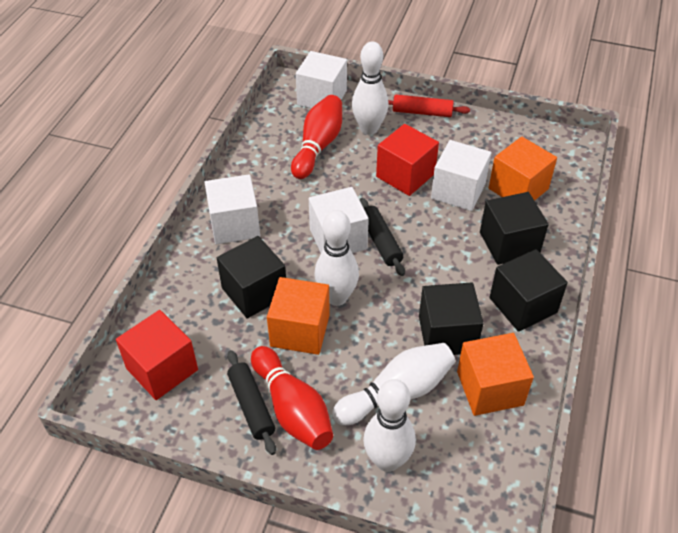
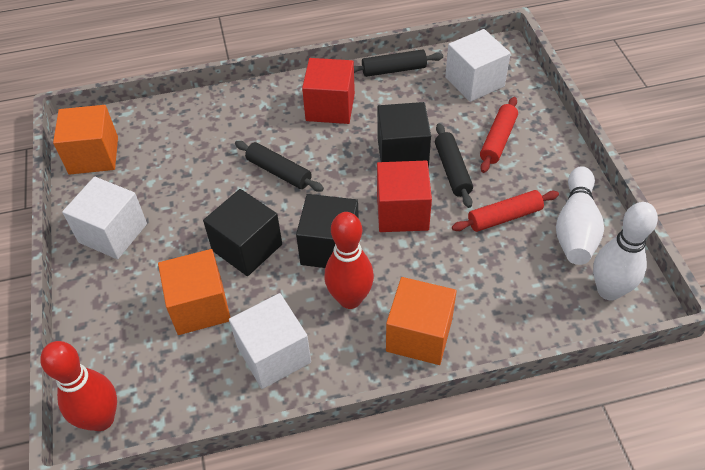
black cube: 4 -> 3
black rolling pin: 2 -> 3
red rolling pin: 1 -> 2
white bowling pin: 4 -> 2
white cube: 4 -> 3

